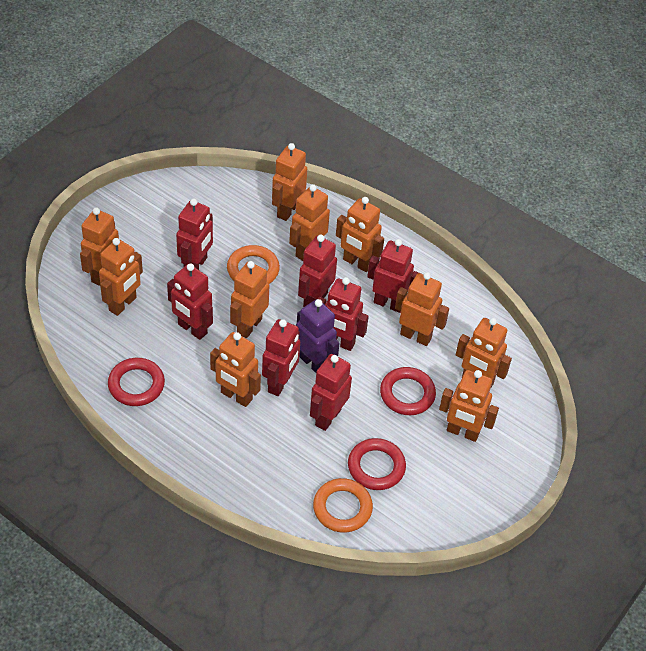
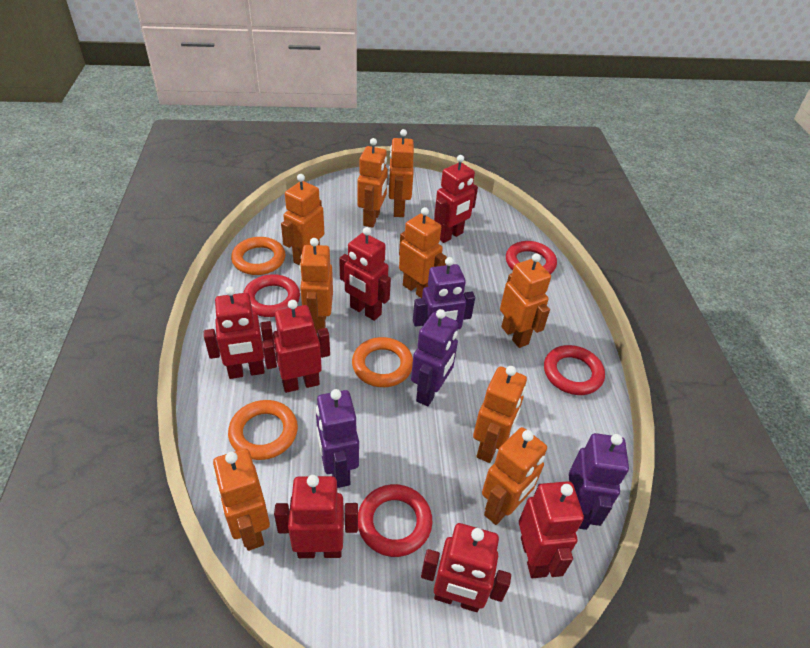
orange ring: 2 -> 3
orange robot: 10 -> 9
purple robot: 1 -> 4
red ring: 3 -> 4

